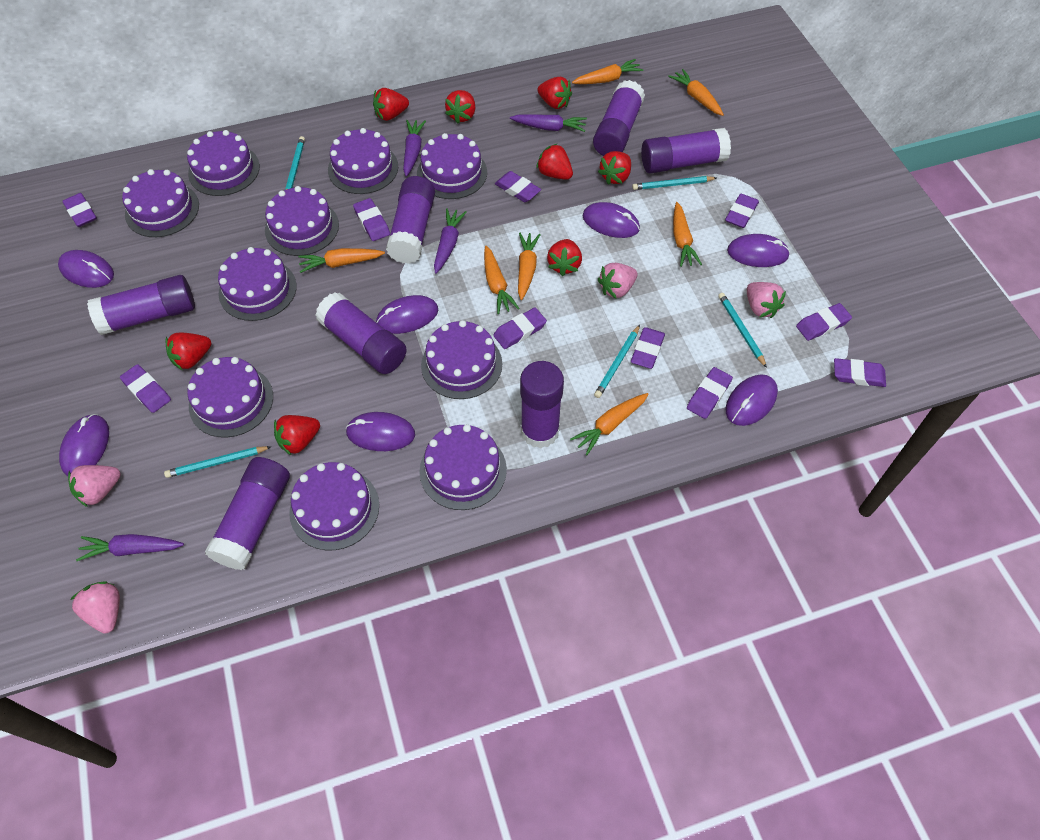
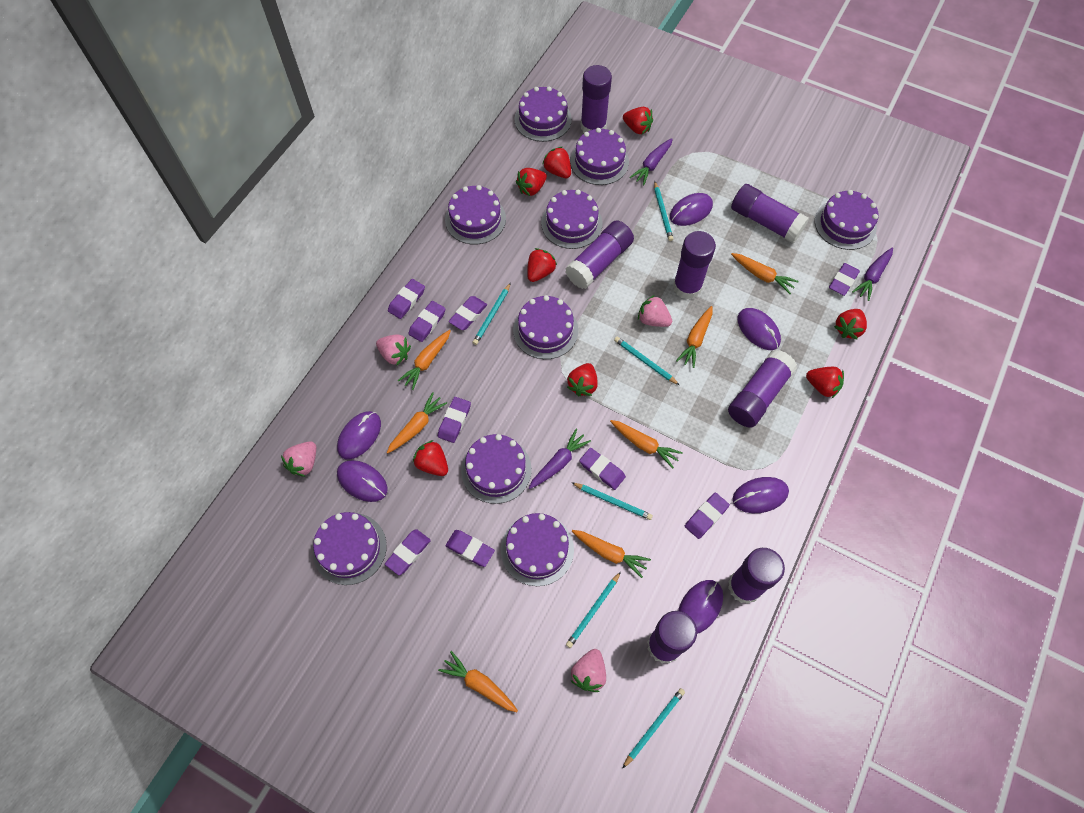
purple cake: 10 -> 9
purple carrot: 4 -> 3
purple eraser: 10 -> 9
purple mouse: 7 -> 6
turquoise pencil: 5 -> 6

